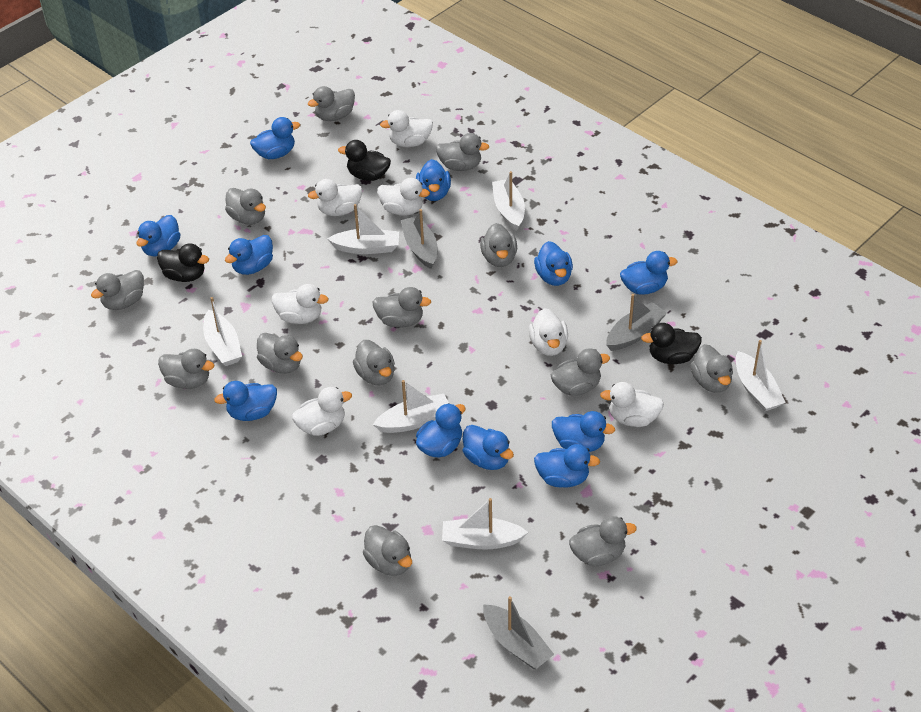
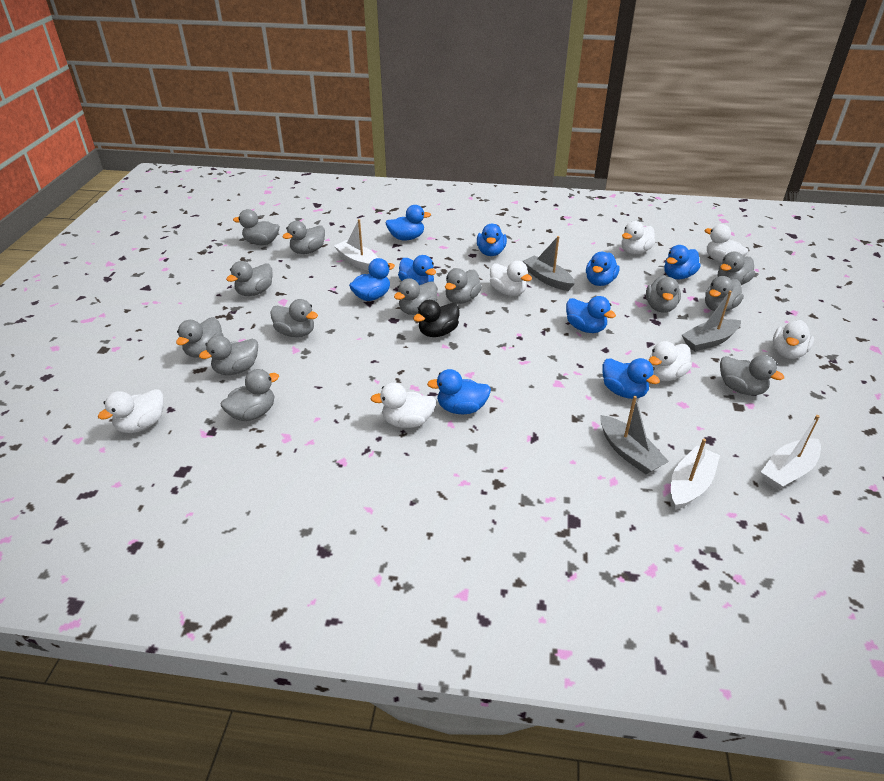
black duck: 3 -> 1
blue duck: 11 -> 9
white boat: 6 -> 3

